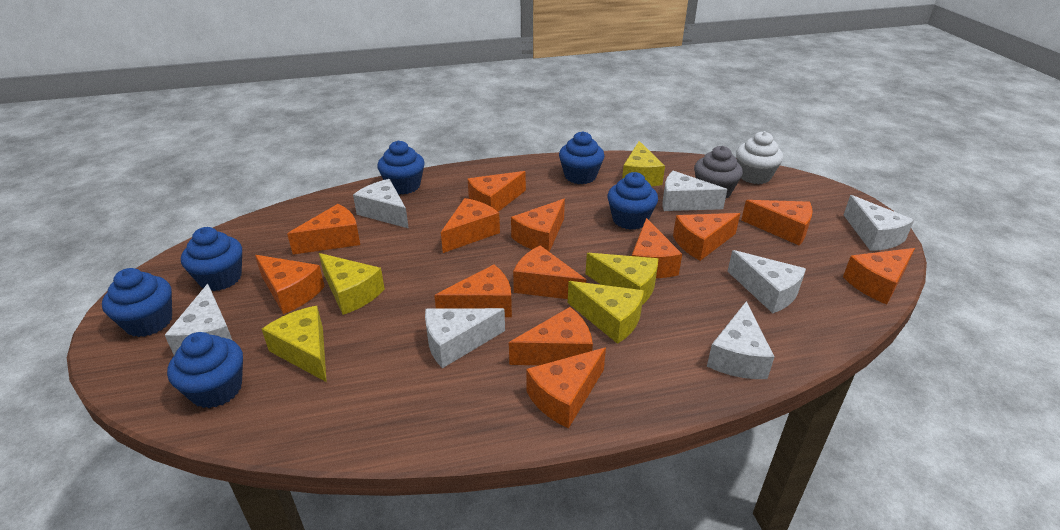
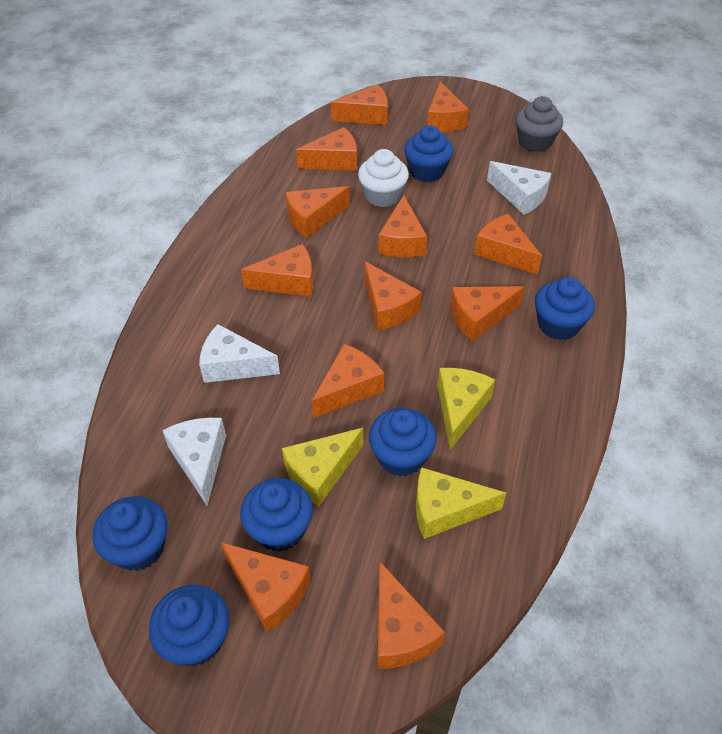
orange cheese: 13 -> 12
white cheese: 7 -> 3
yellow cheese: 5 -> 3

